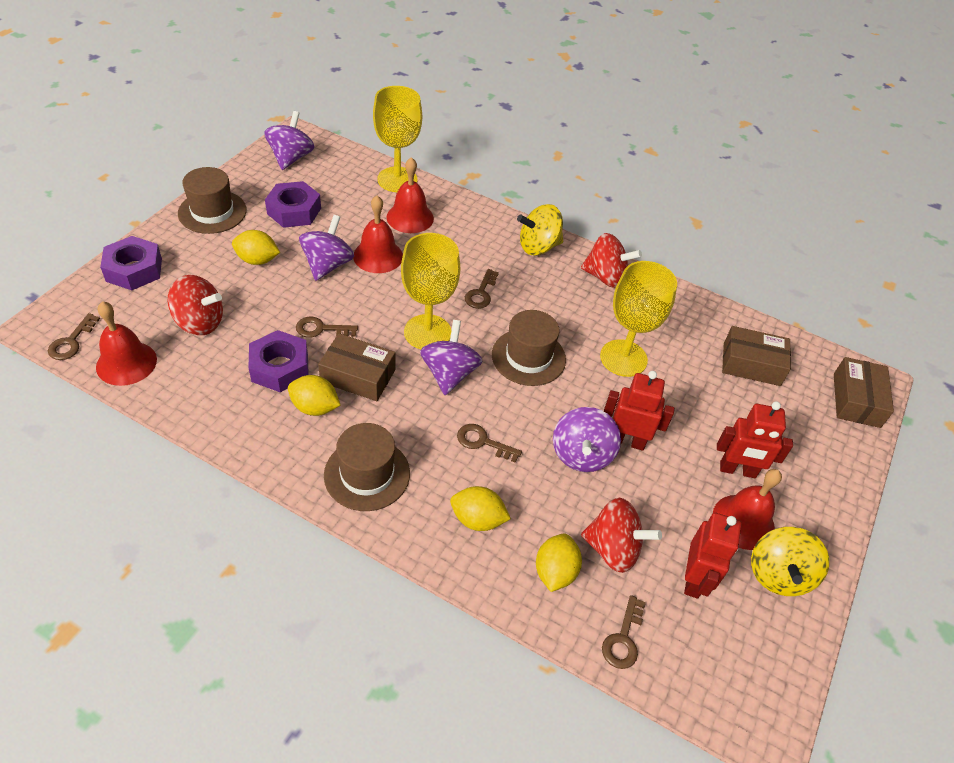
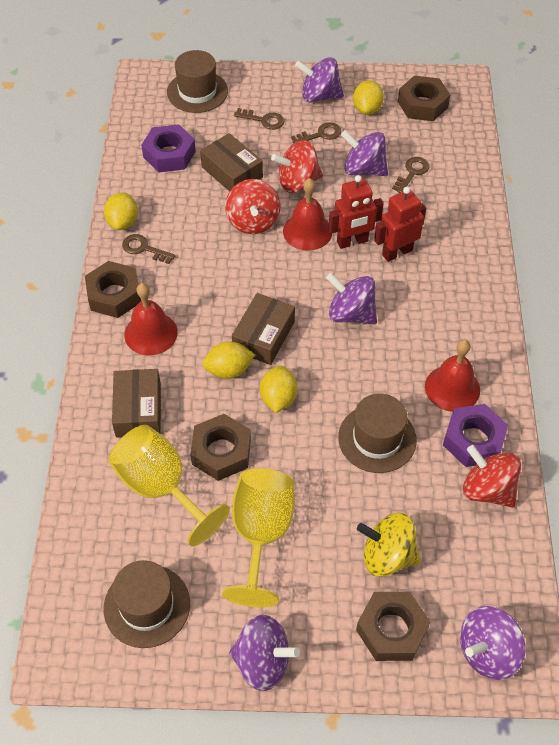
brown key: 5 -> 4
brown nut: 0 -> 4
purple nut: 3 -> 2
purple spinning top: 4 -> 5
red bell: 4 -> 3
red robot: 3 -> 2
yellow goblet: 3 -> 2
yellow spinning top: 2 -> 1

